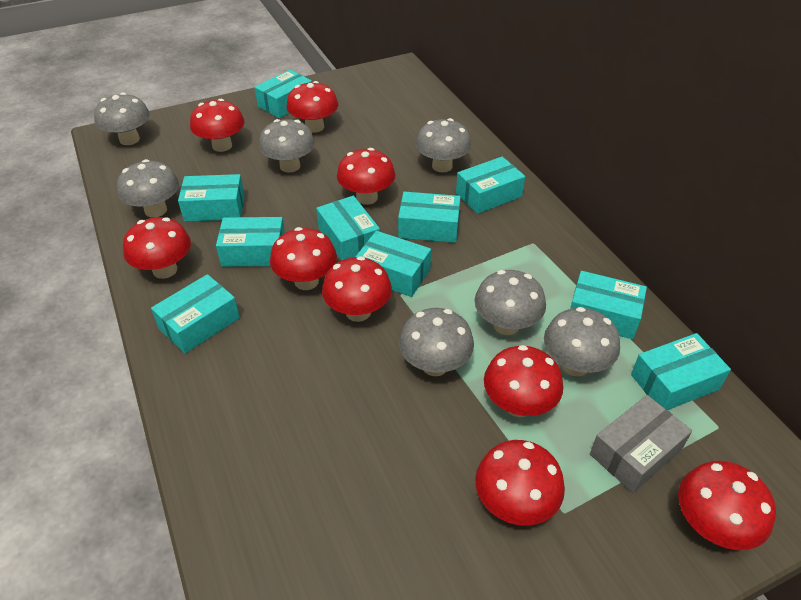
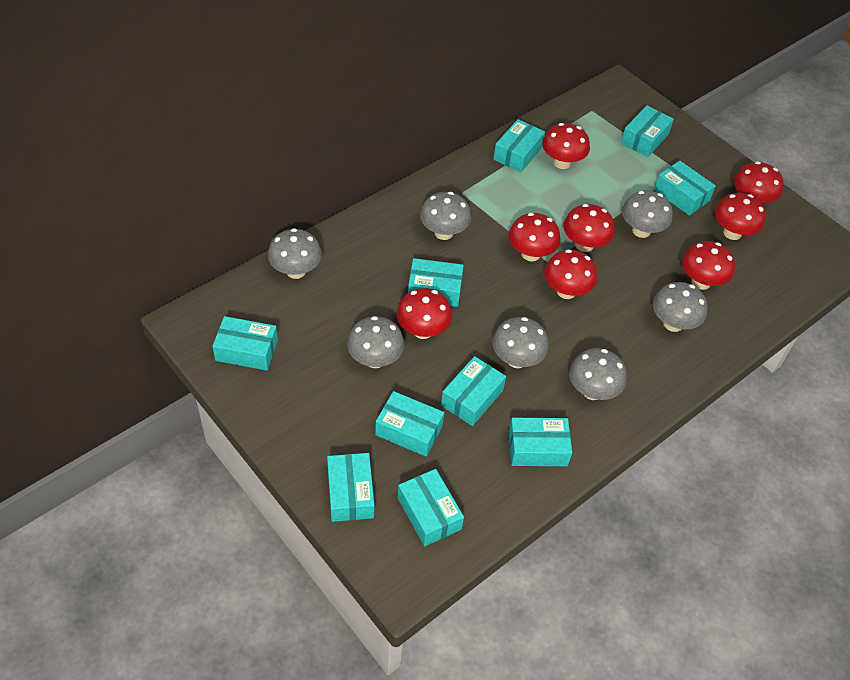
grey box: 1 -> 0
red mushroom: 9 -> 8

